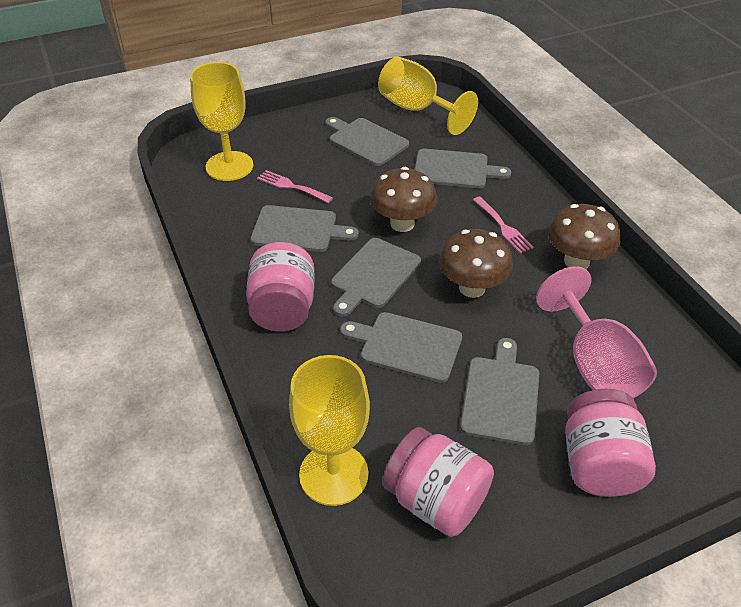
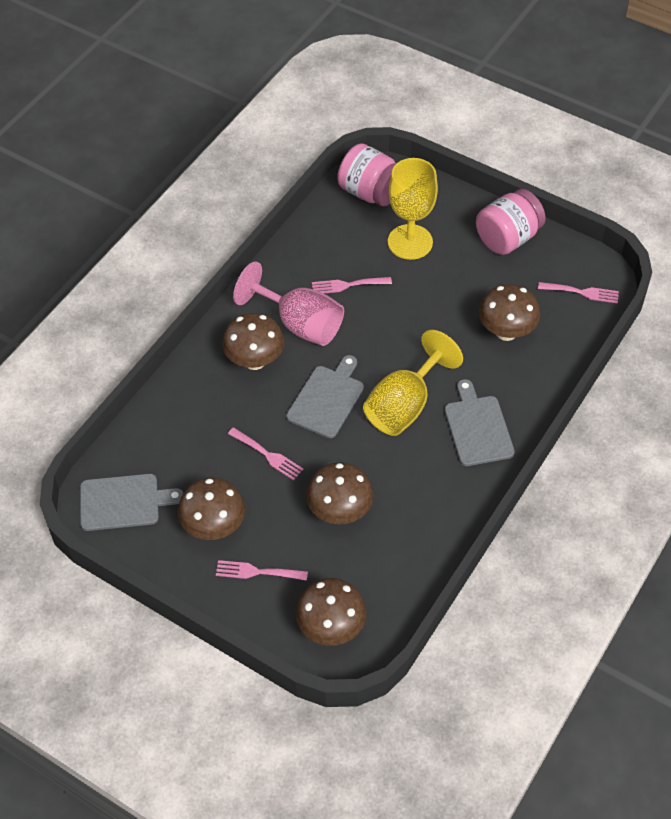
brown mushroom: 3 -> 5
grey cutting board: 6 -> 3
pink fork: 2 -> 4
pink jar: 3 -> 2
yellow goblet: 3 -> 2

